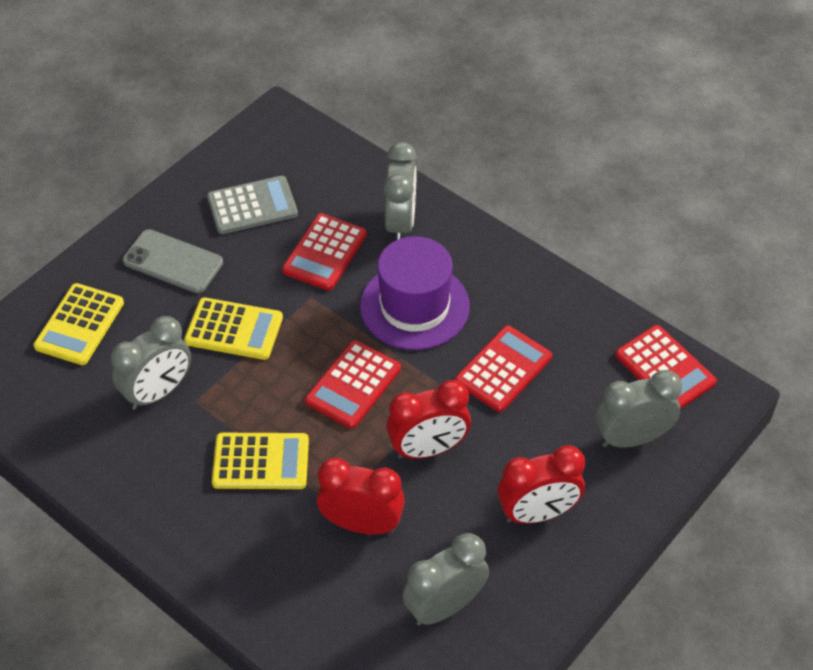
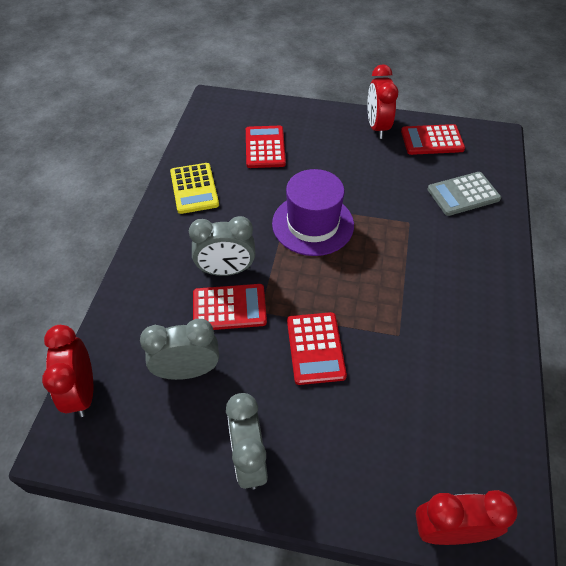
grey clock: 4 -> 3
grey phone: 1 -> 0
yellow calculator: 3 -> 1

